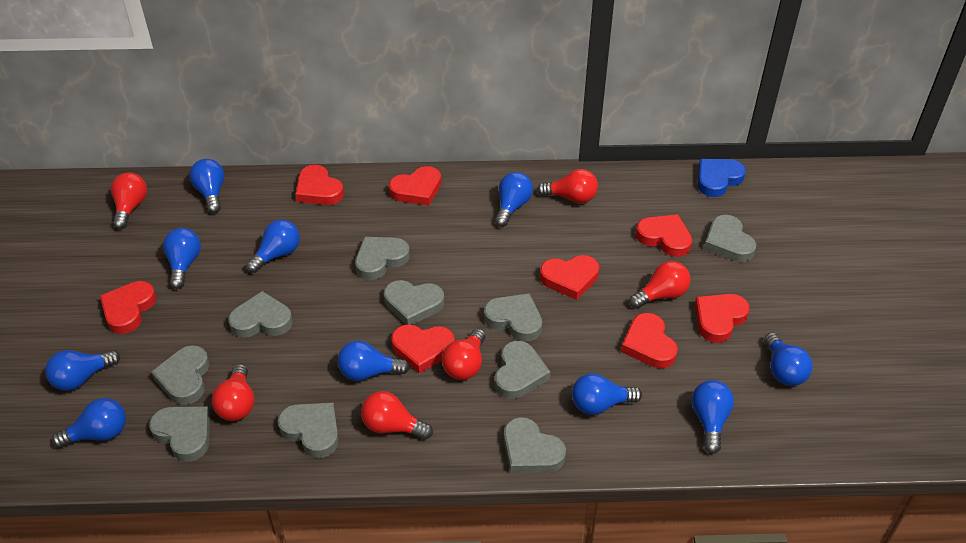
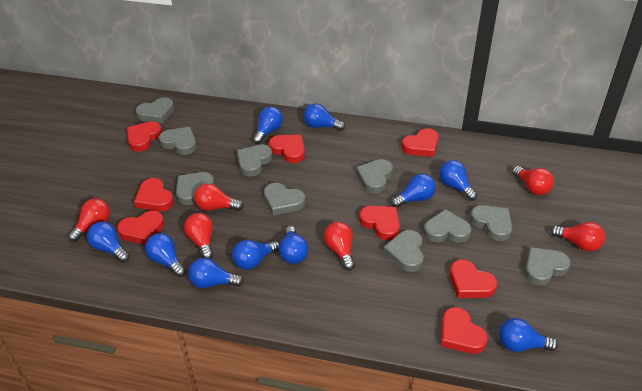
blue heart: 1 -> 0

